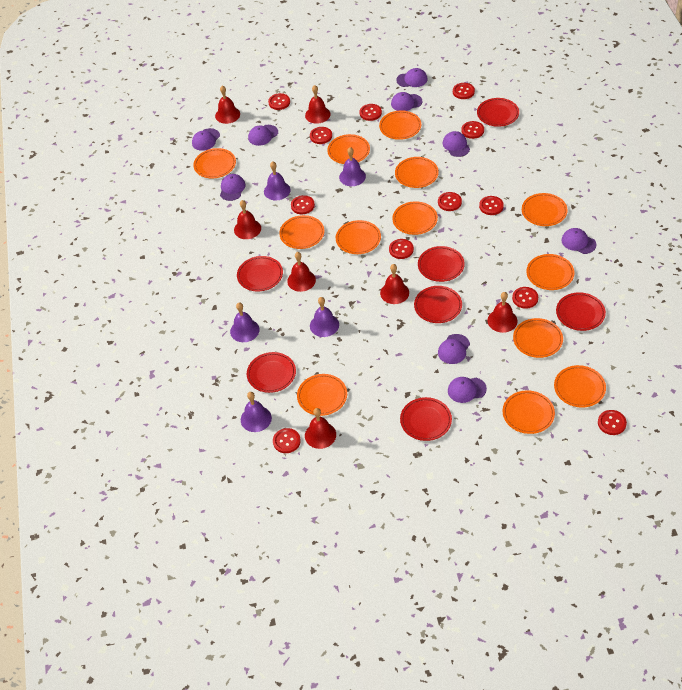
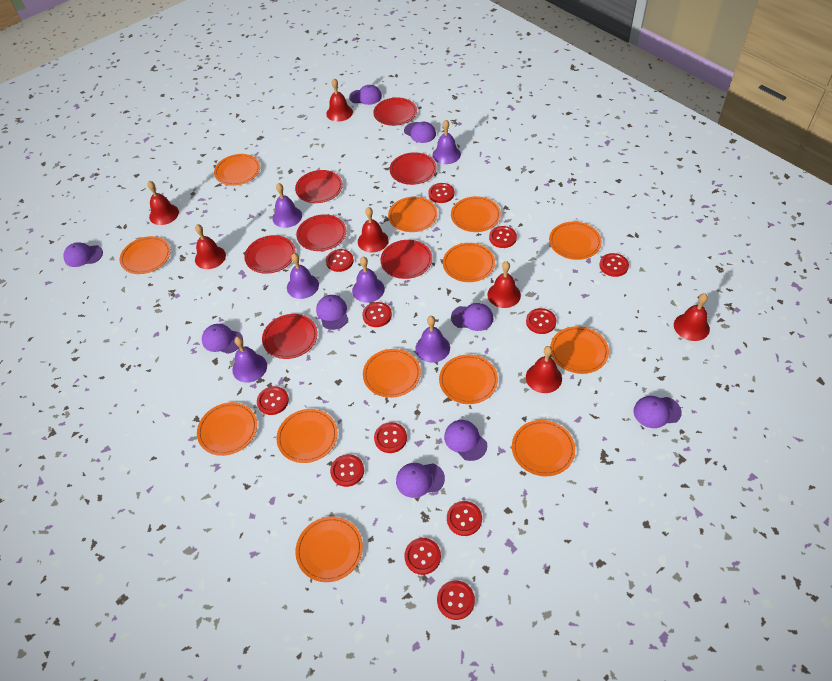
purple bell: 5 -> 6

